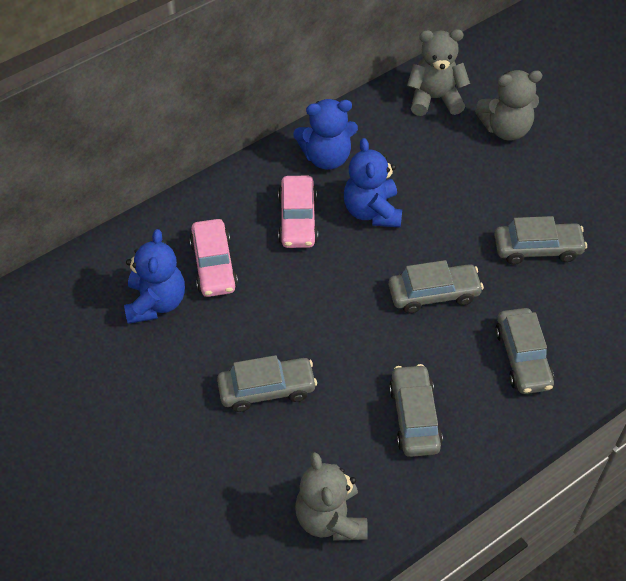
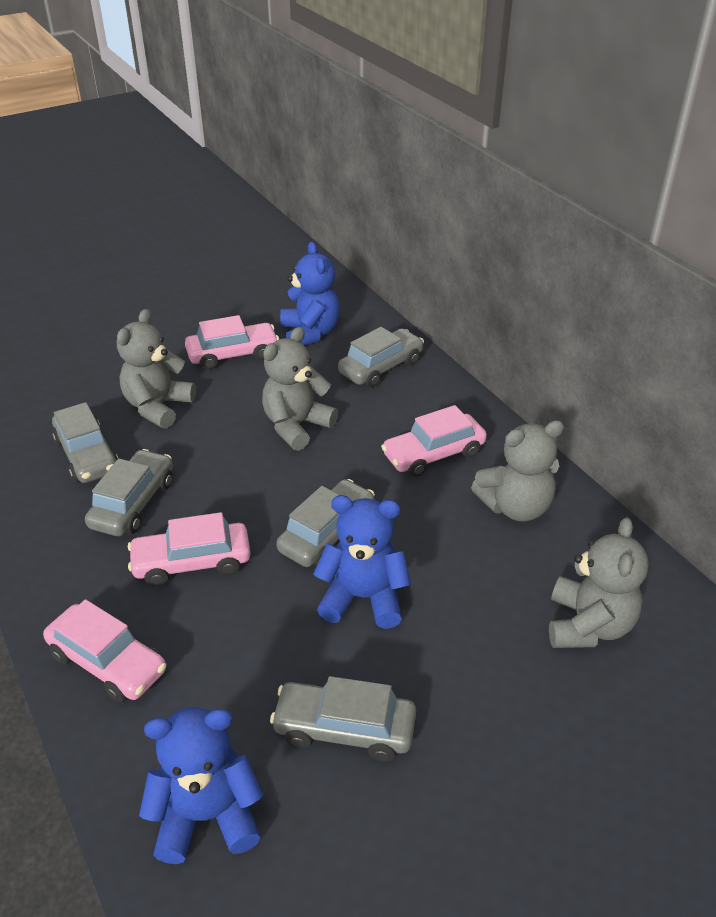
grey teddy bear: 3 -> 4
pink car: 2 -> 4

